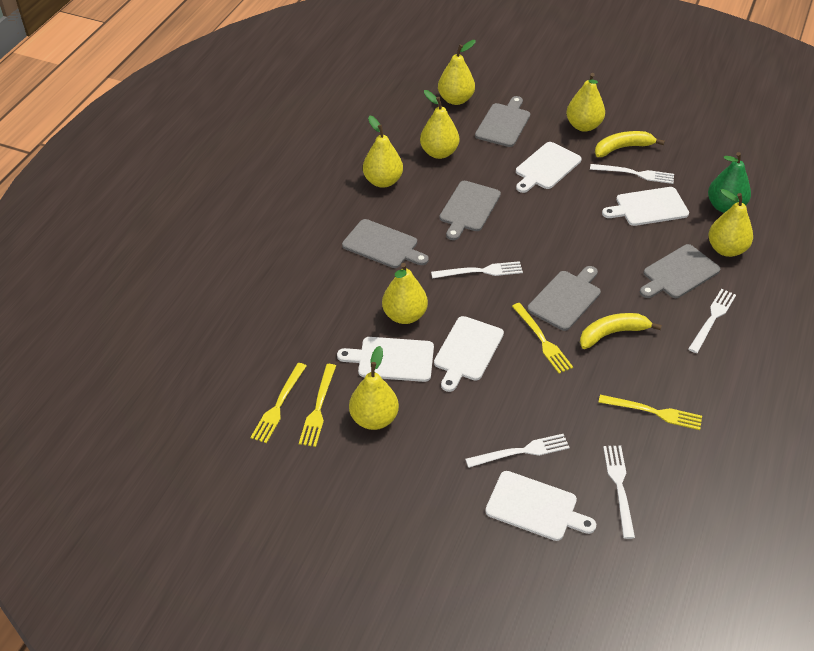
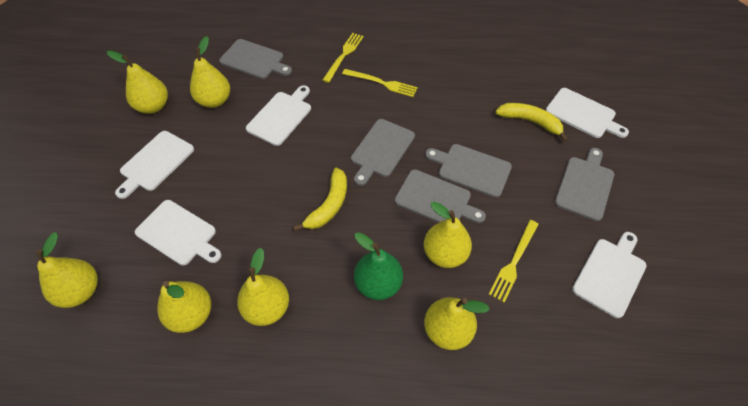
white fork: 5 -> 0
yellow fork: 4 -> 3

